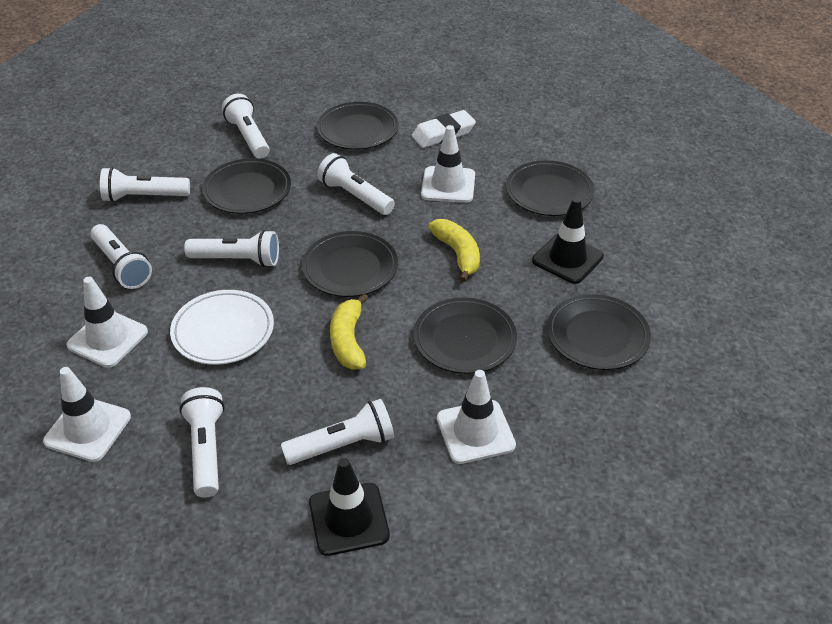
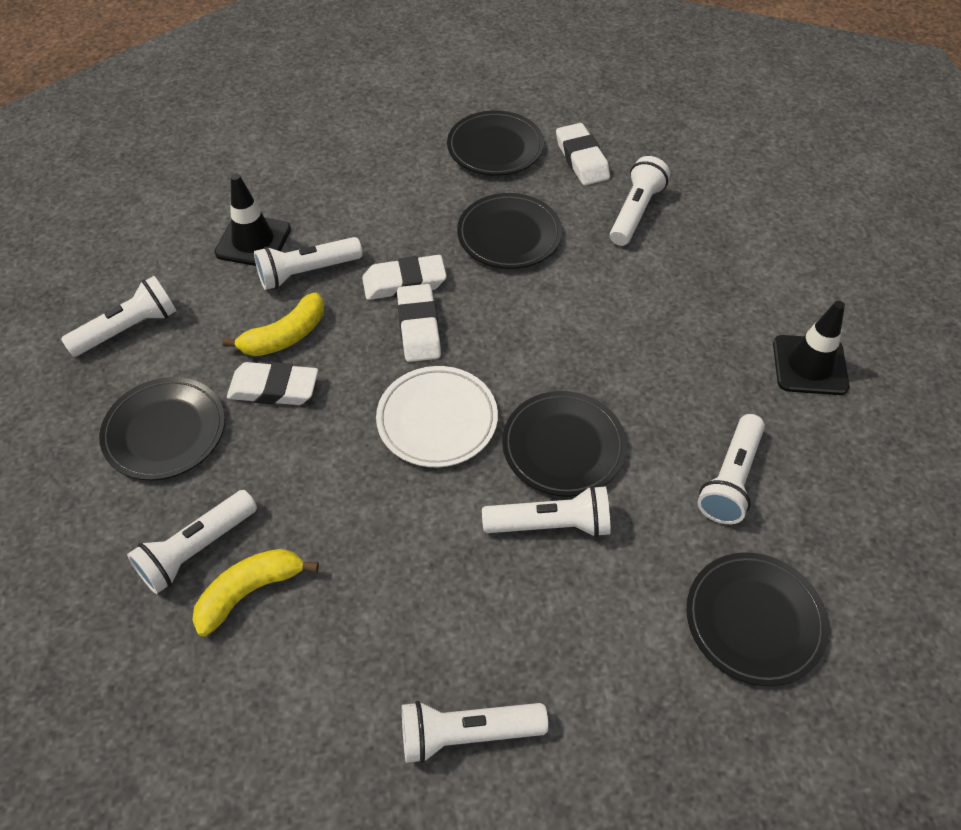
black plate: 6 -> 5
white eraser: 1 -> 4
white traffic cone: 4 -> 0

